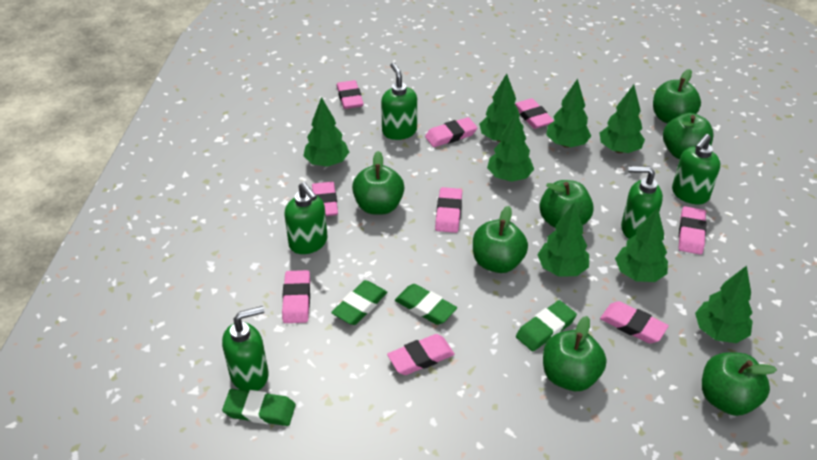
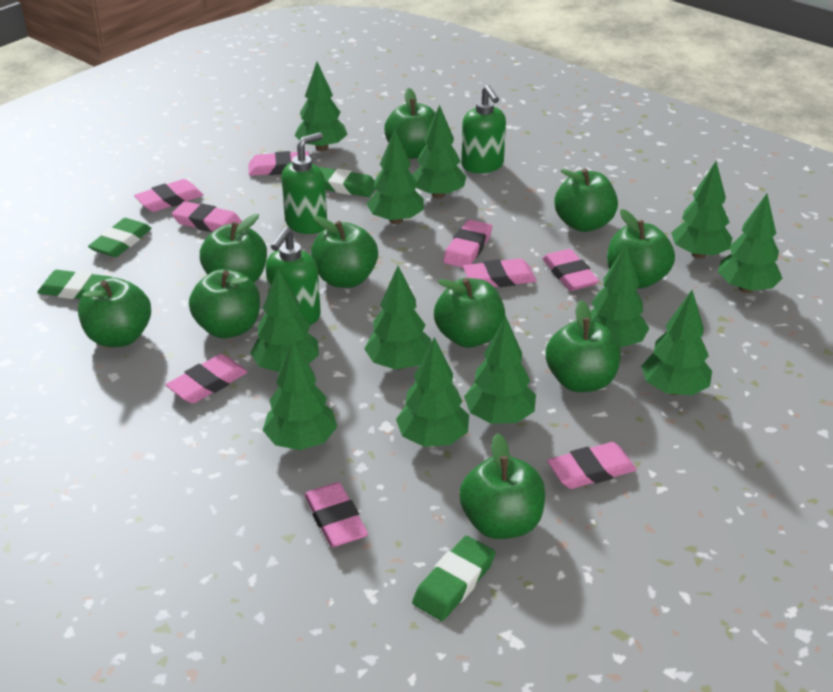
green apple: 7 -> 10
green soap dispenser: 5 -> 3
green tree: 8 -> 12

